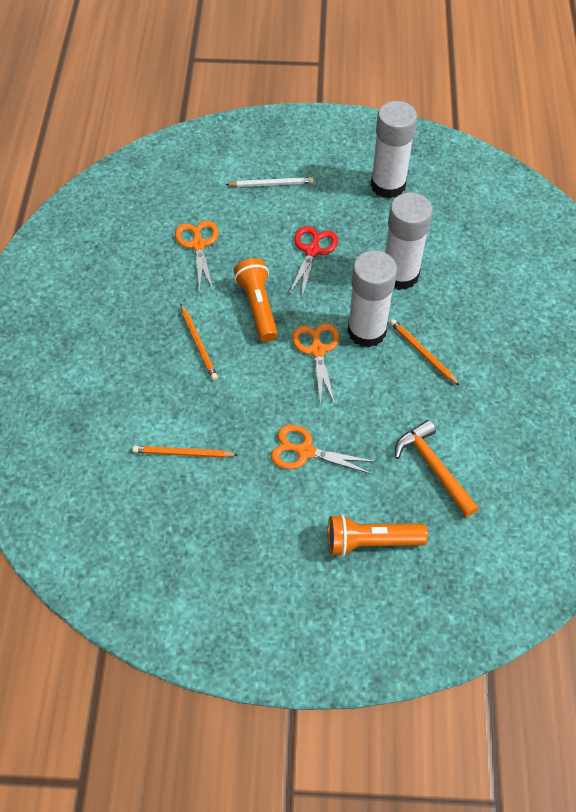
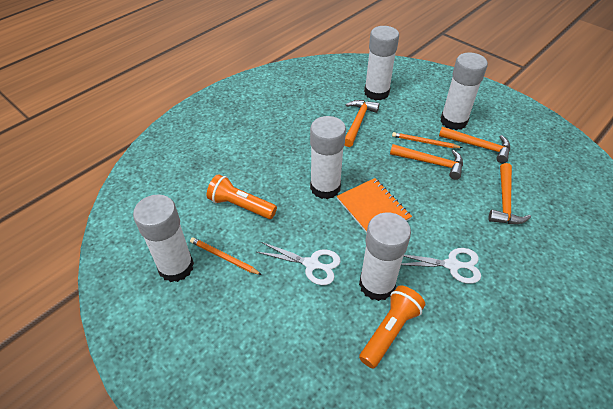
orange hammer: 1 -> 4
orange notebook: 0 -> 1
orange pencil: 3 -> 2
orange scissors: 3 -> 0
red scissors: 1 -> 0
white glue stick: 3 -> 5
white pencil: 1 -> 0
white scissors: 0 -> 2

